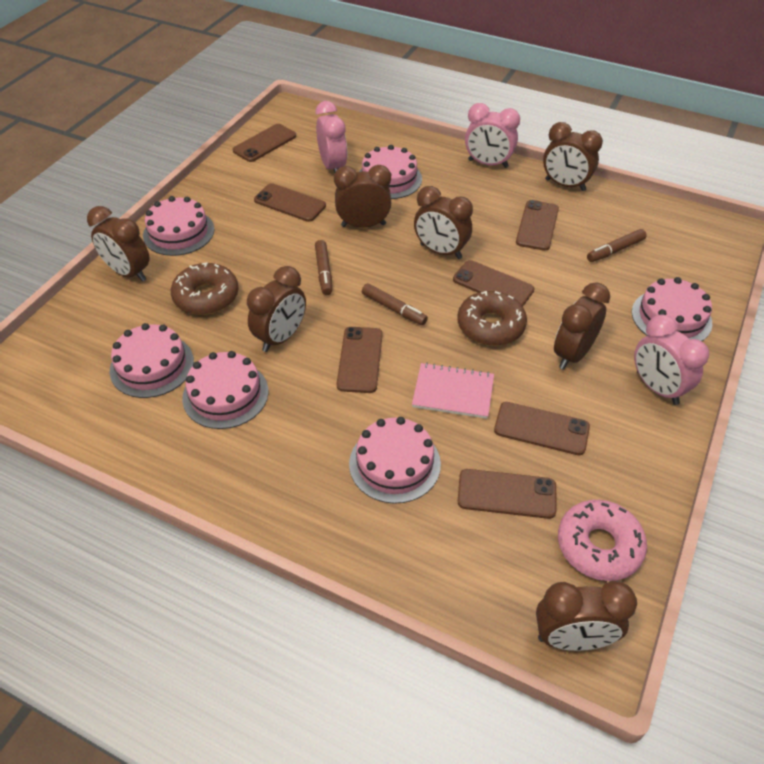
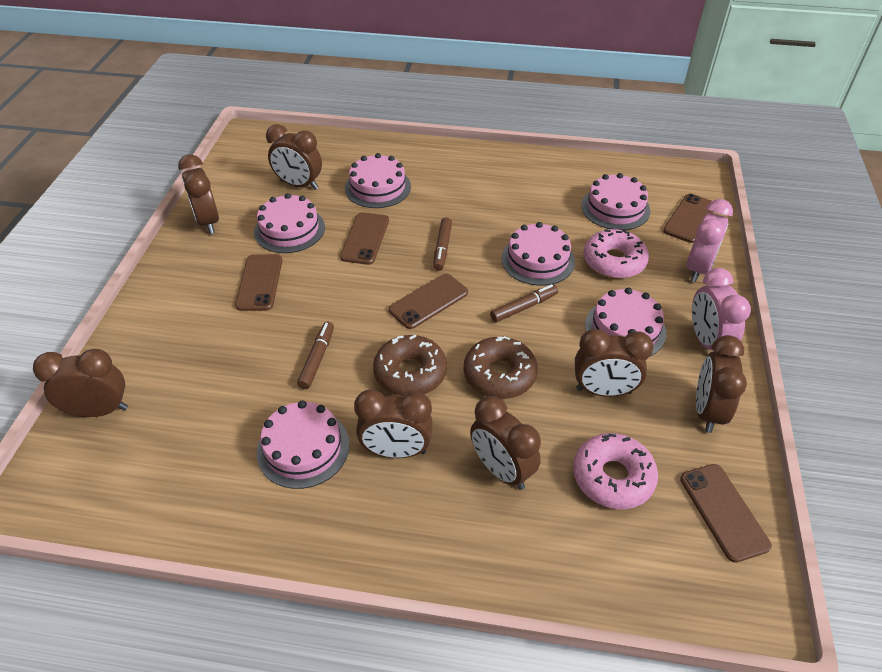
brown phone: 7 -> 5
pink clock: 3 -> 2
pink donut: 1 -> 2
pink notebook: 1 -> 0

